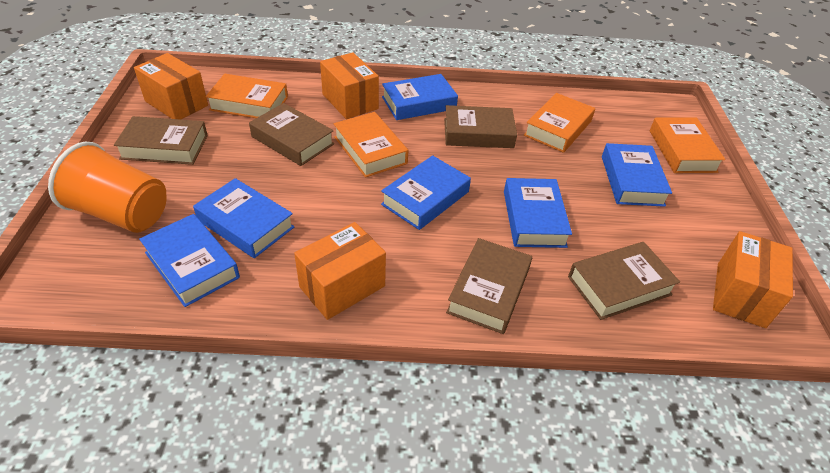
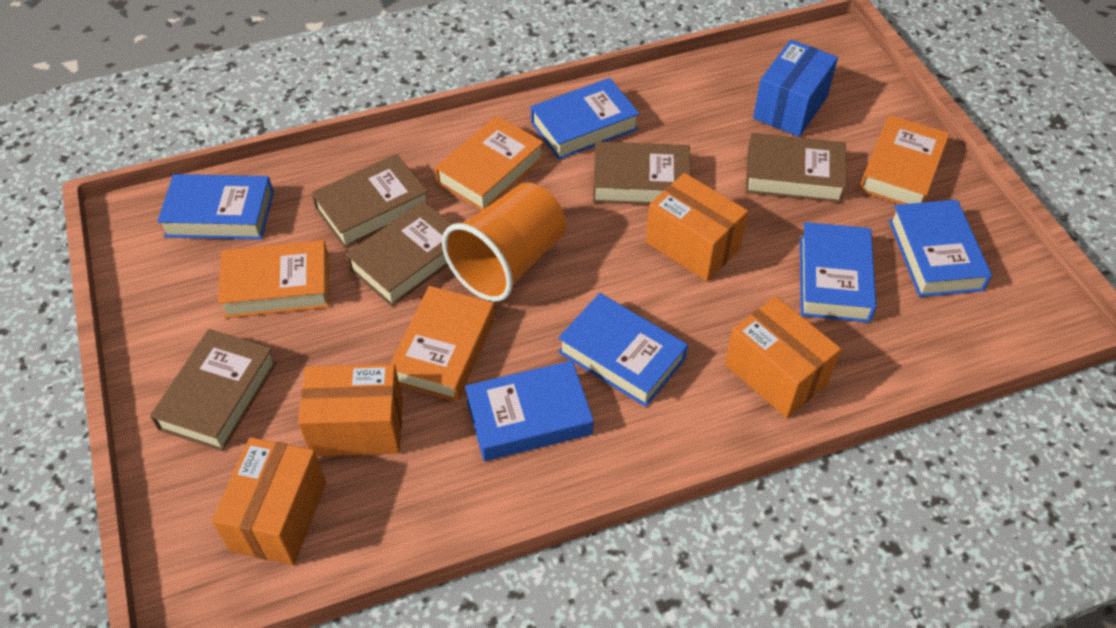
blue box: 0 -> 1

